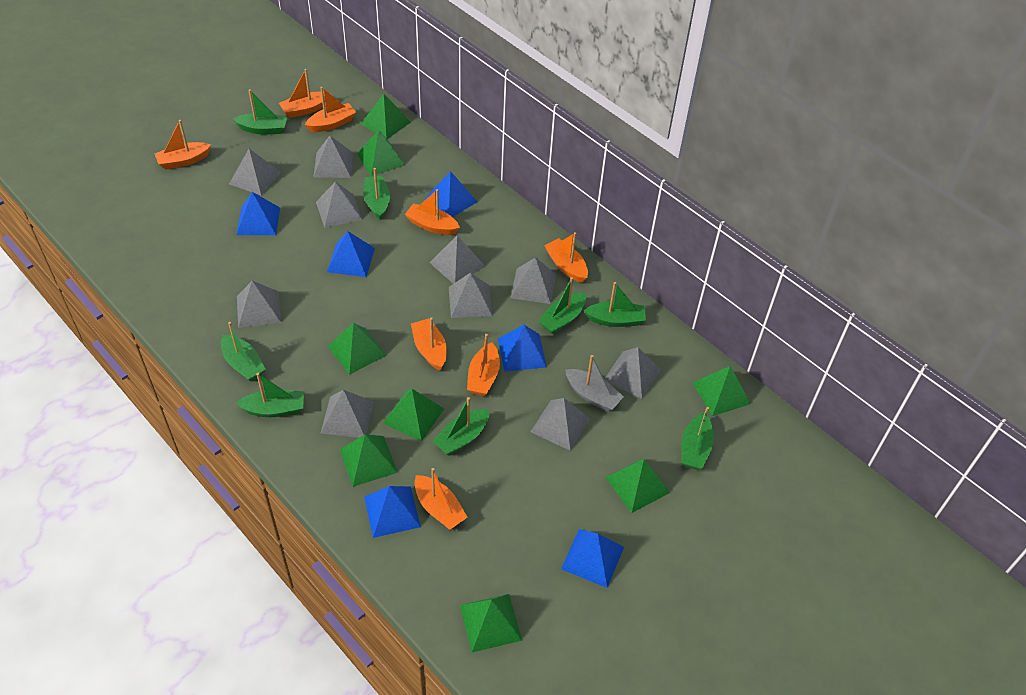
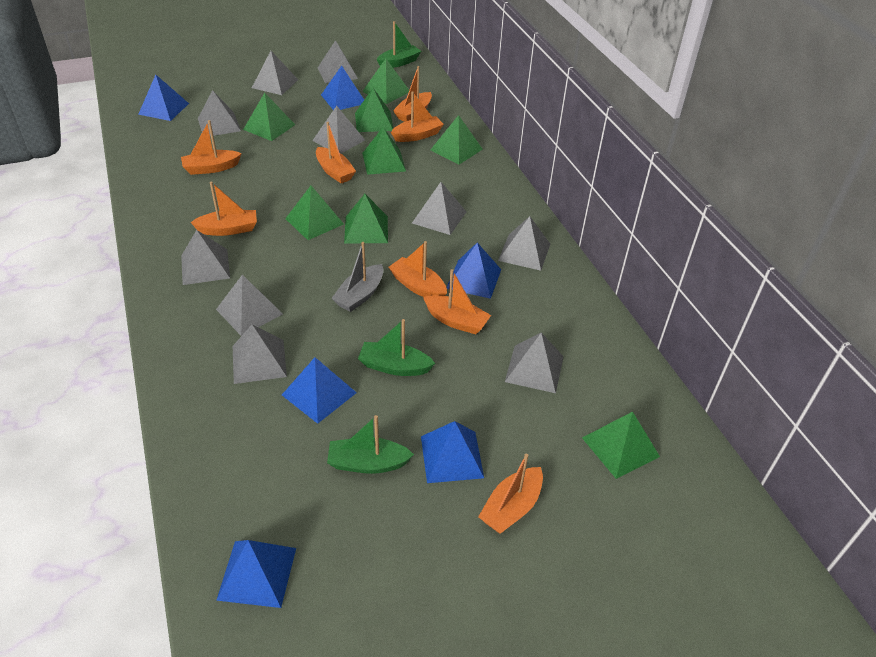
green boat: 8 -> 3

